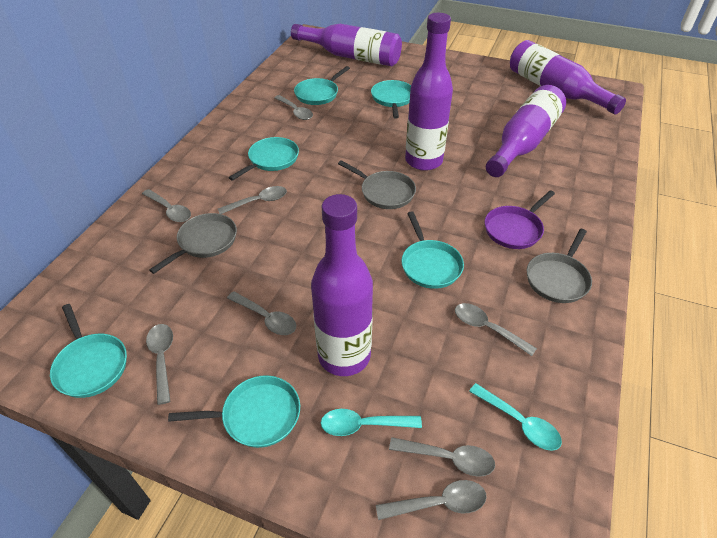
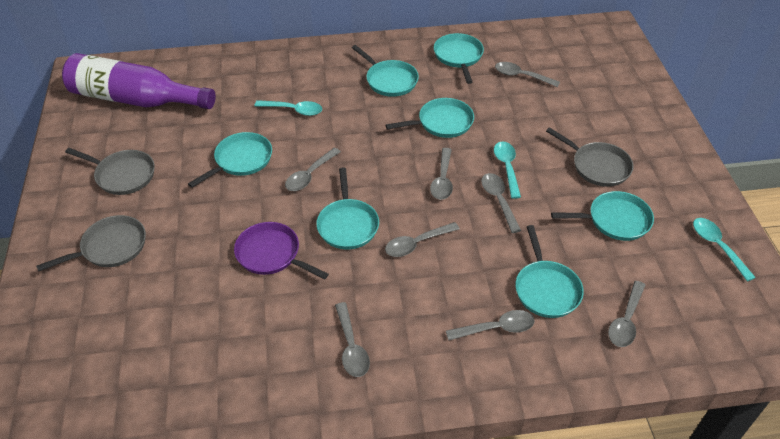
purple bottle: 5 -> 1
turquoise pan: 6 -> 7
turquoise spoon: 2 -> 3

